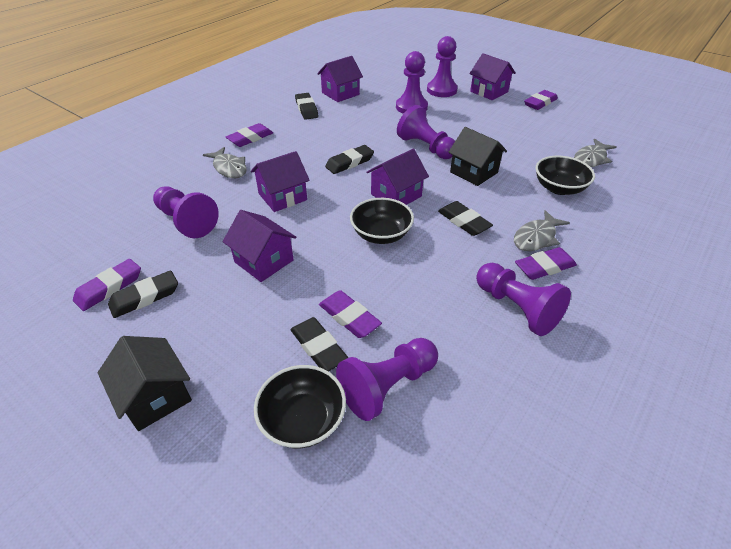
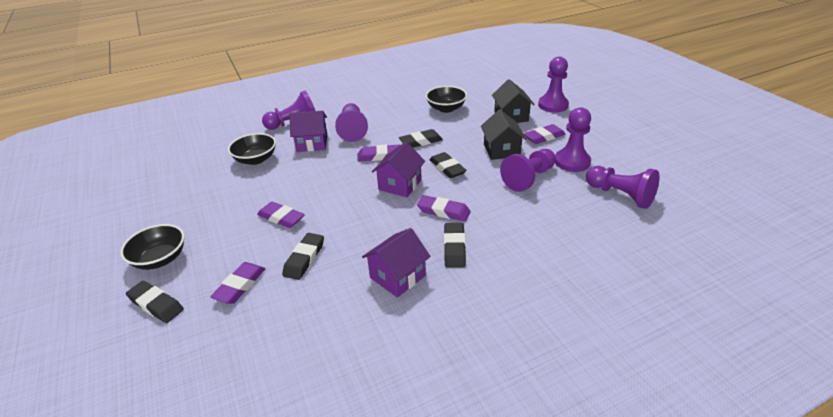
grey fish: 3 -> 0
purple house: 5 -> 3

